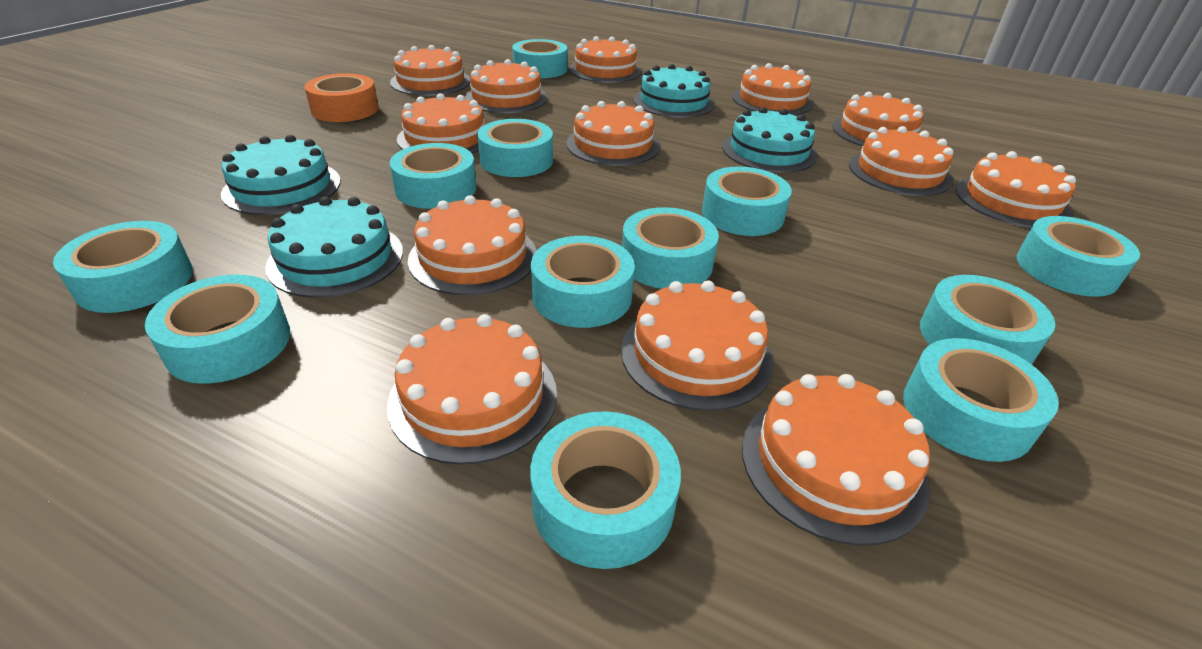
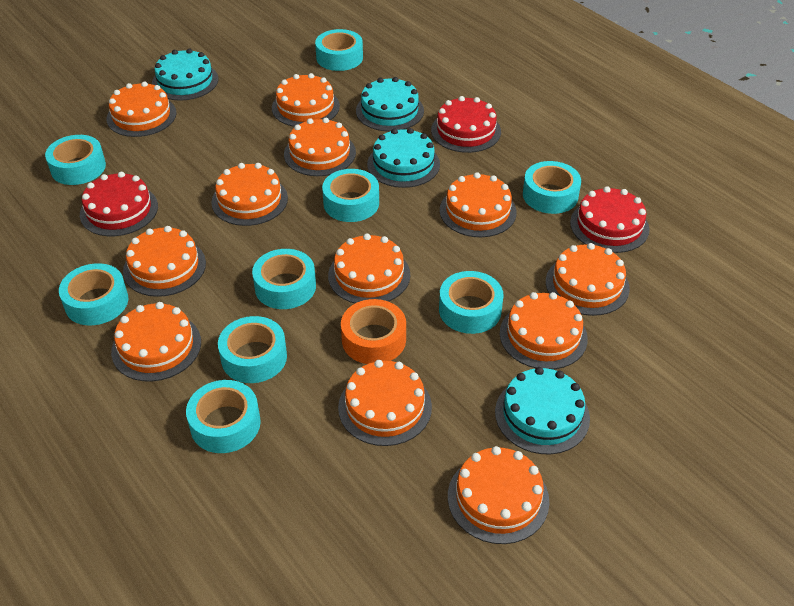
orange cake: 13 -> 12
red cake: 0 -> 3
turquoise tape: 12 -> 9

